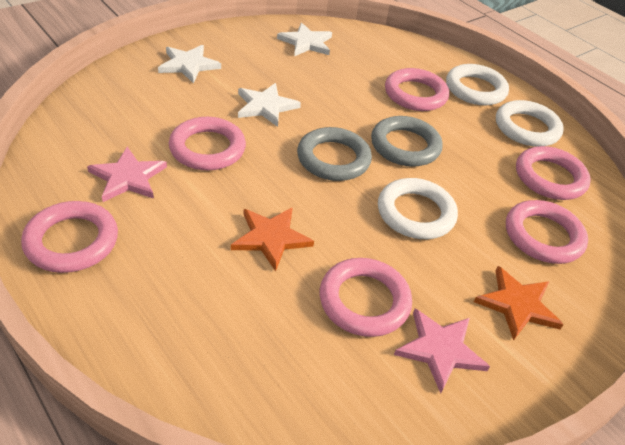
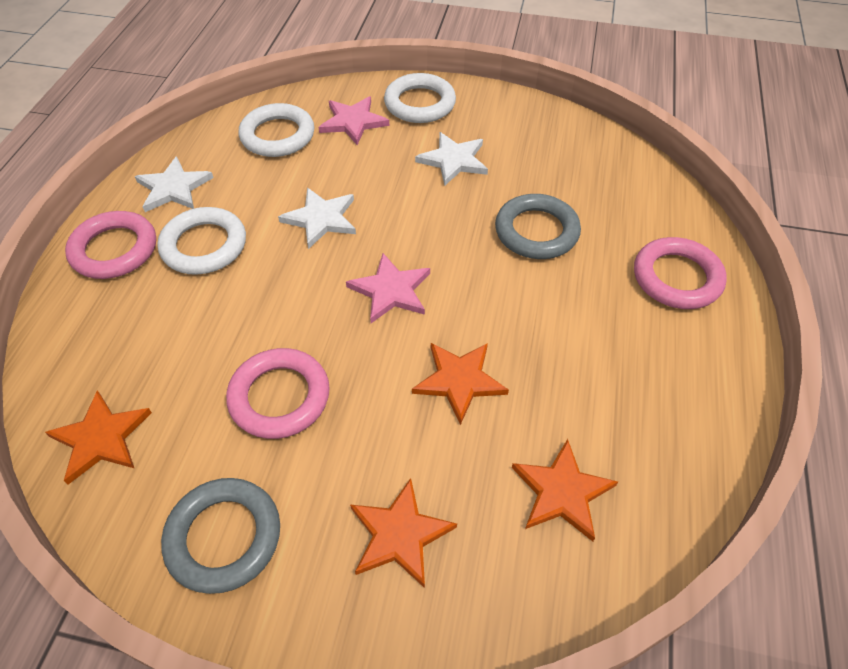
orange star: 2 -> 4
pink ring: 6 -> 3

